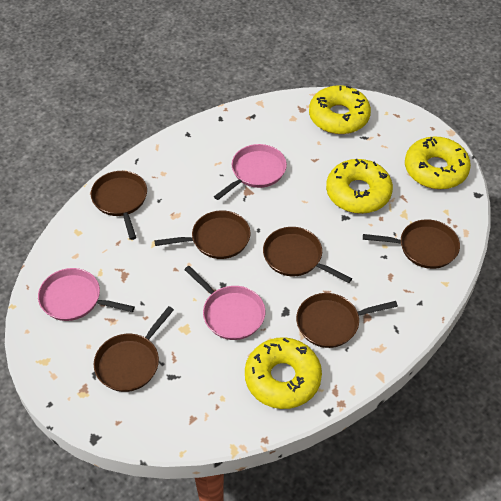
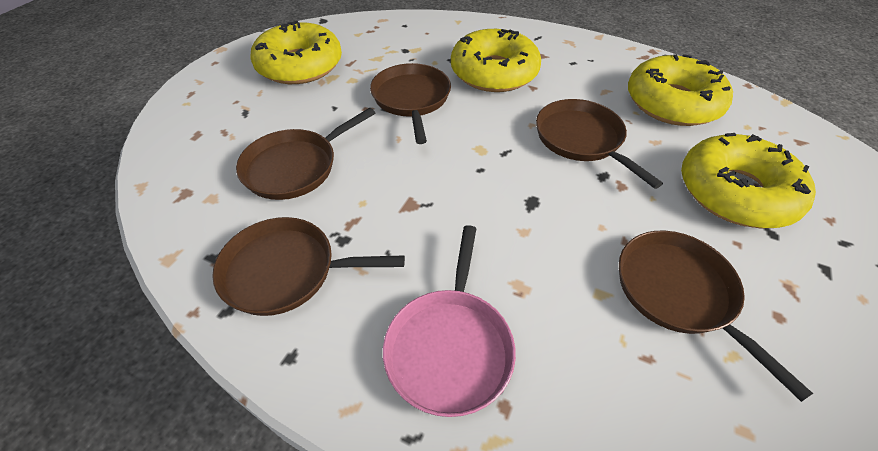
brown pan: 6 -> 5
pink pan: 3 -> 1

